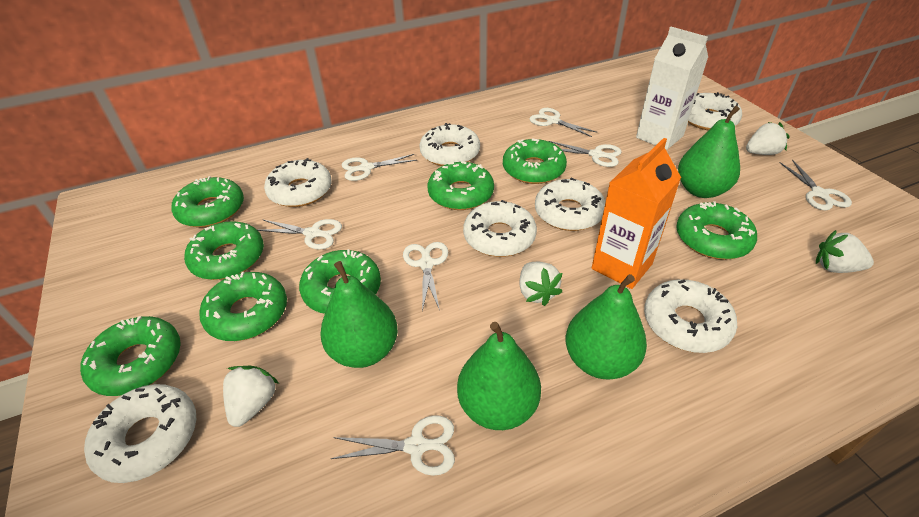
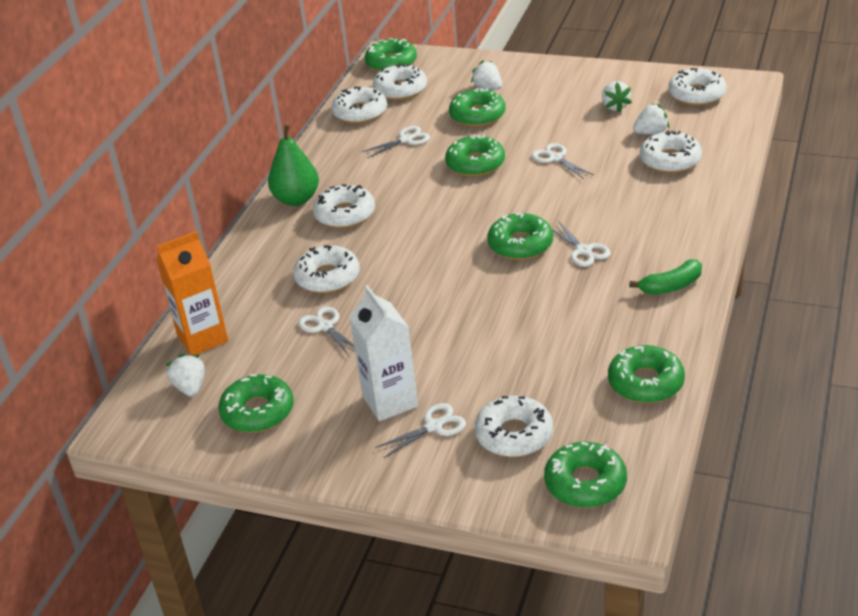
green banana: 0 -> 1
green donut: 8 -> 7
green pear: 4 -> 1
white scissors: 7 -> 5

